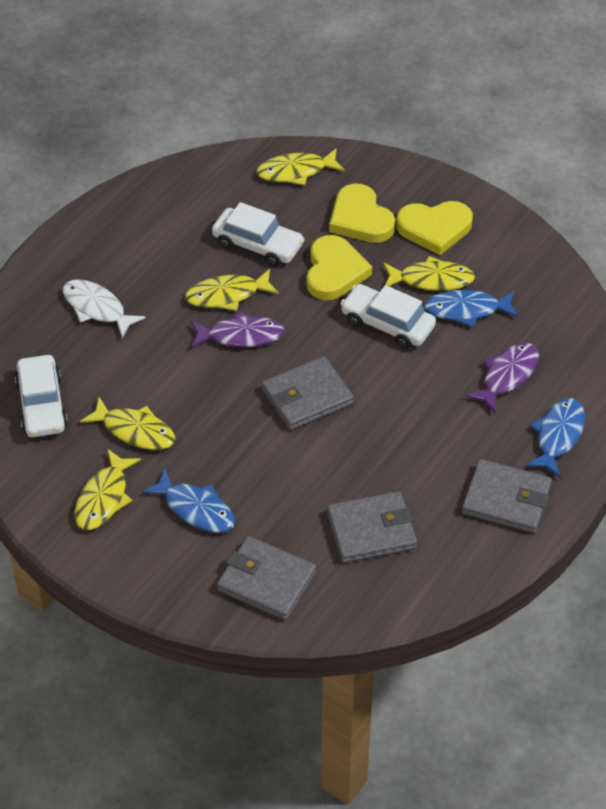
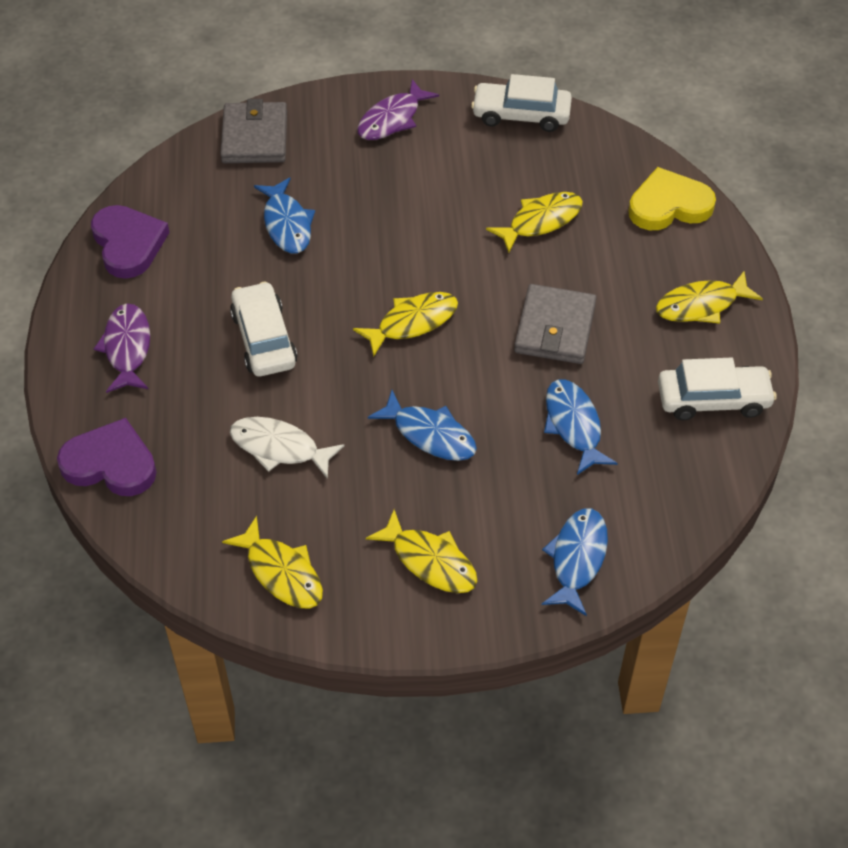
blue fish: 3 -> 4
grey wallet: 4 -> 2
purple heart: 0 -> 2
yellow heart: 3 -> 1

